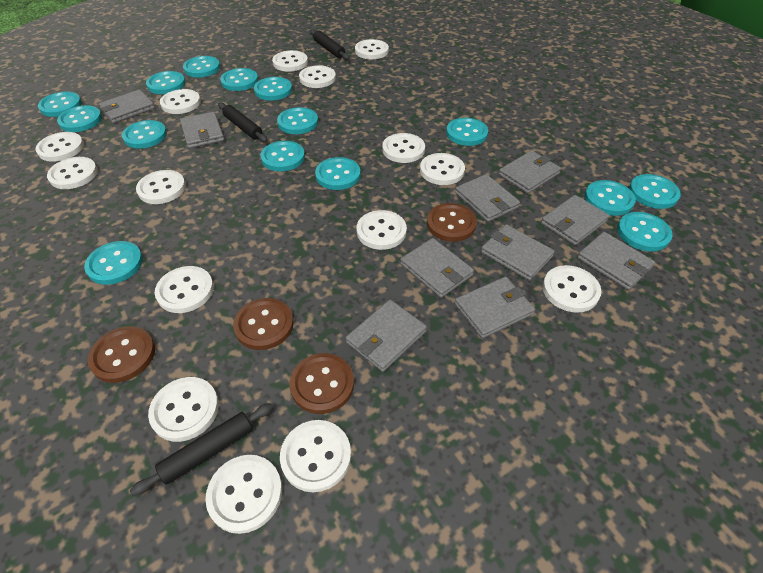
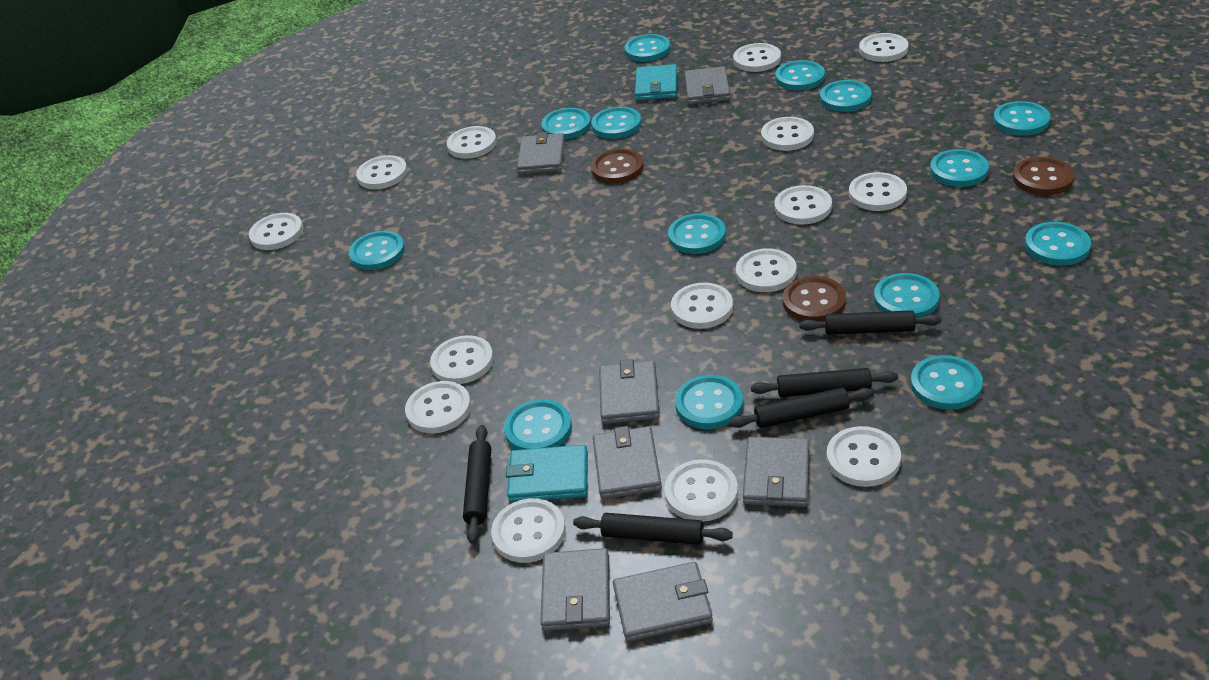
black rolling pin: 3 -> 5
brown button: 4 -> 3
grey wallet: 10 -> 7
turquoise button: 15 -> 14
turquoise wallet: 0 -> 2

